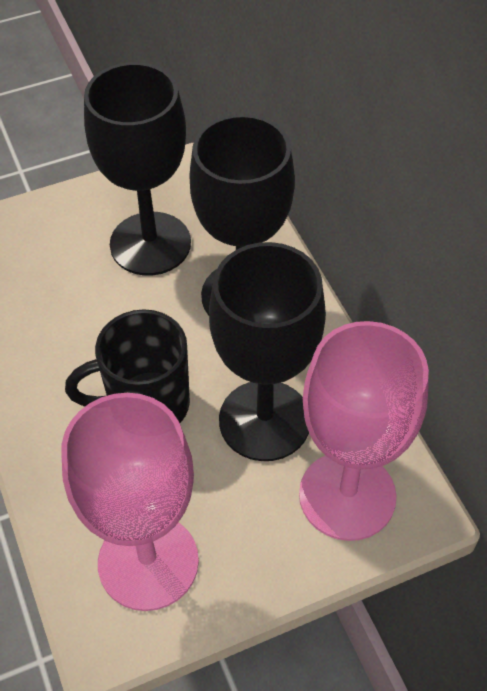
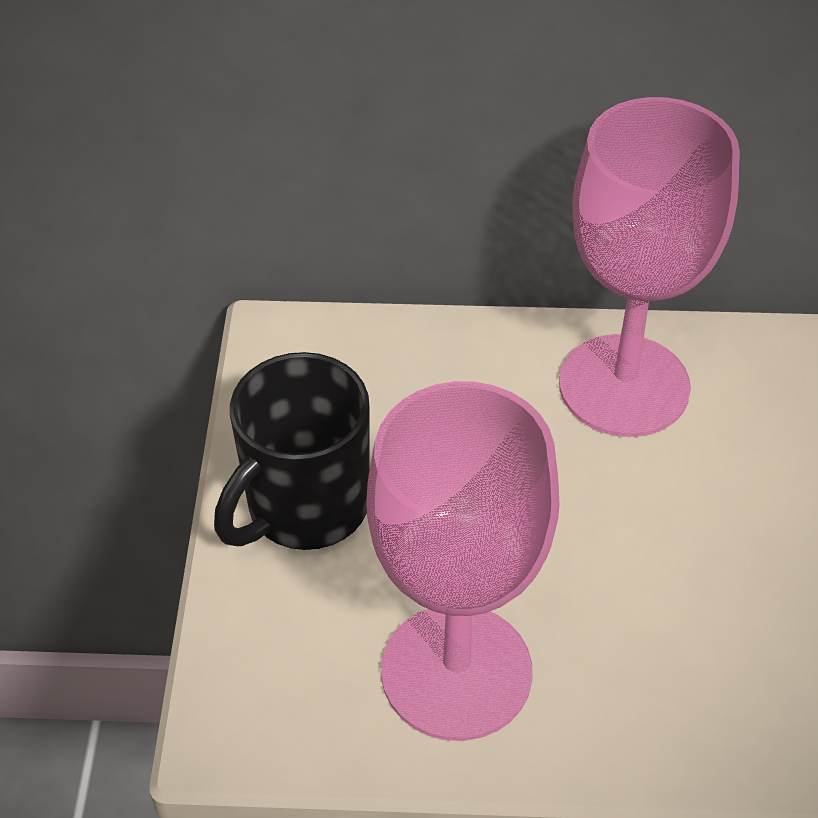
black goblet: 3 -> 0

